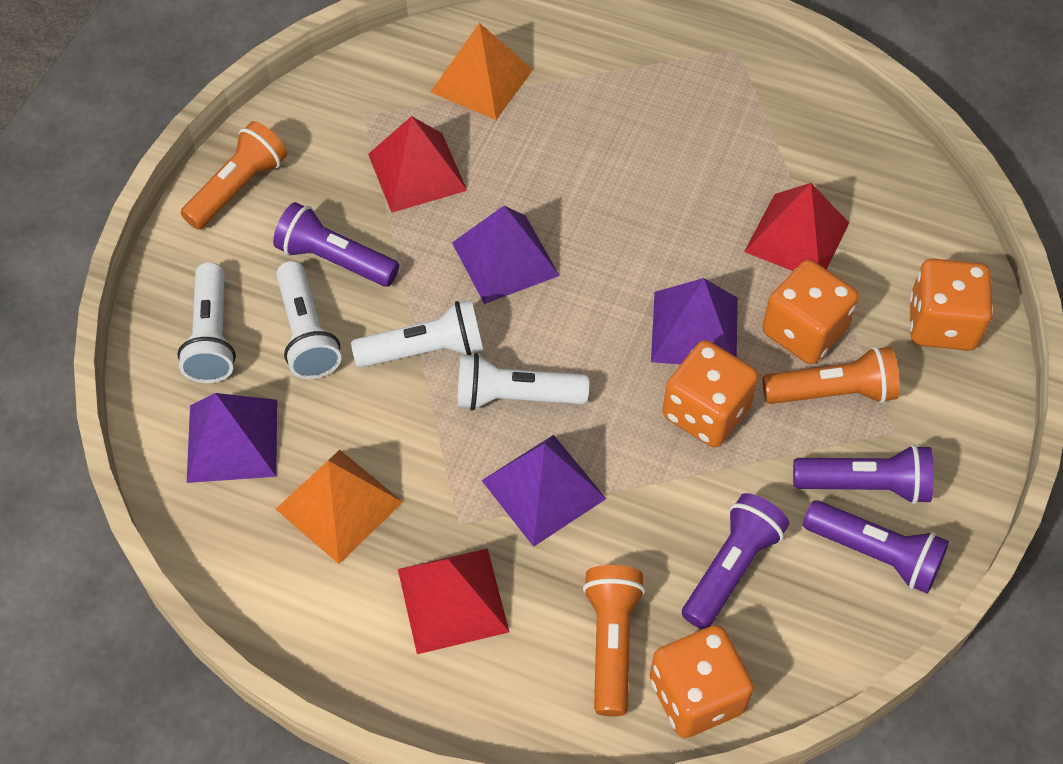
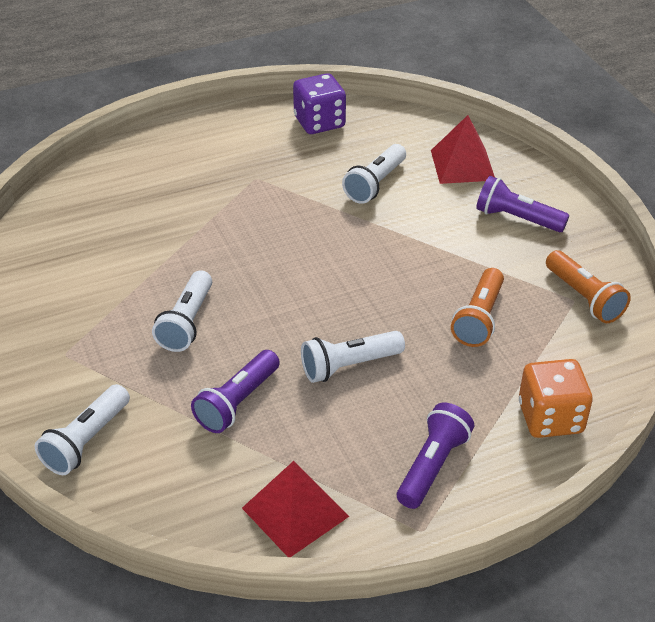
orange dice: 4 -> 1
orange flashlight: 3 -> 2
orange pyramid: 2 -> 0
purple dice: 0 -> 1
purple flashlight: 4 -> 3
purple pyramid: 4 -> 0
red pyramid: 3 -> 2

